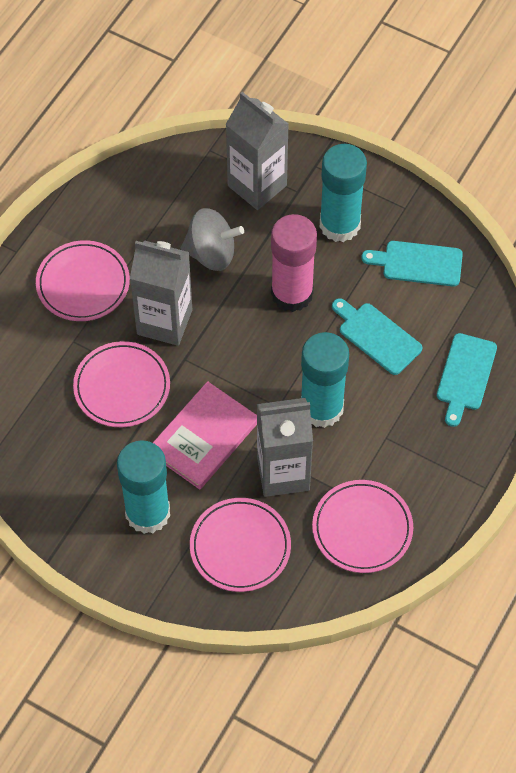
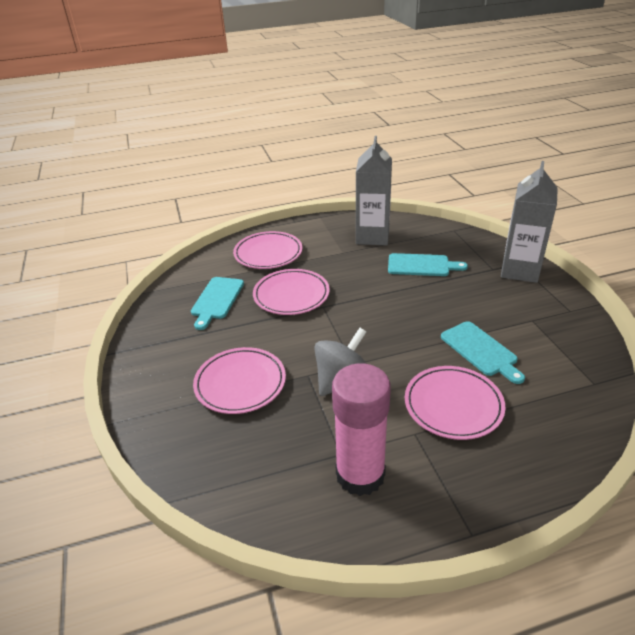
grey carton: 3 -> 2
pink book: 1 -> 0
turquoise glue stick: 3 -> 0

